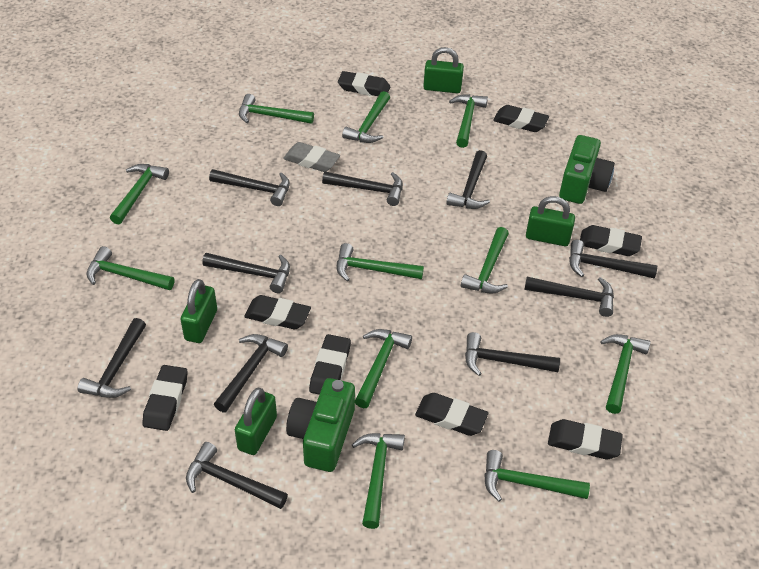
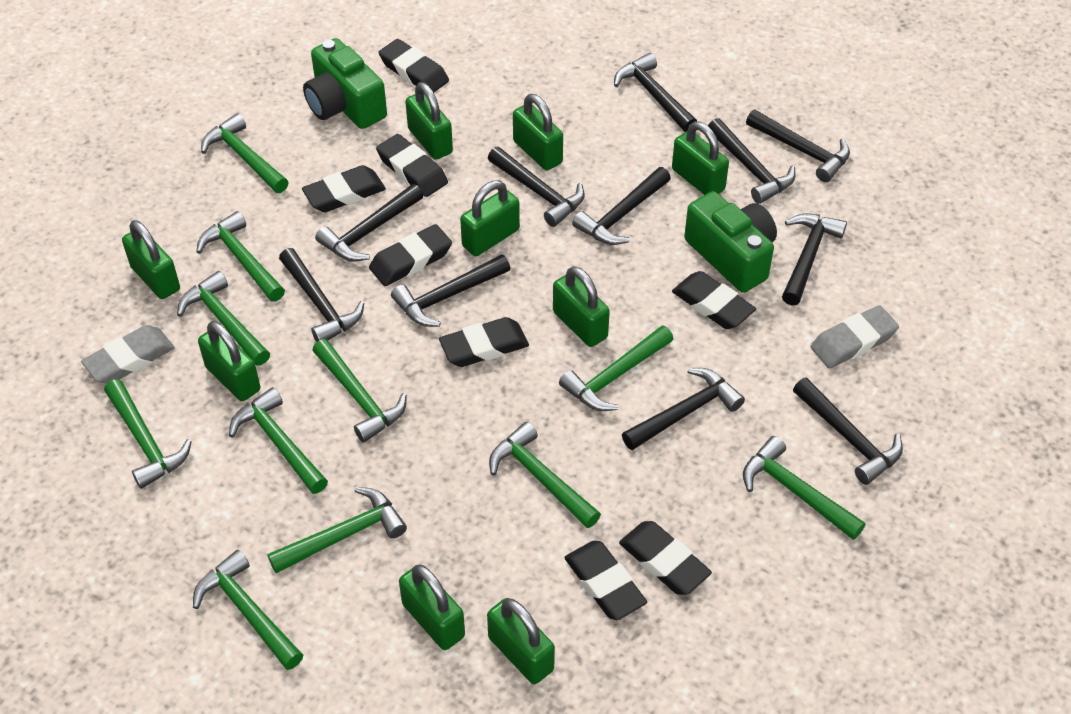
black hammer: 10 -> 11
green padlock: 4 -> 9
grey eraser: 1 -> 2

